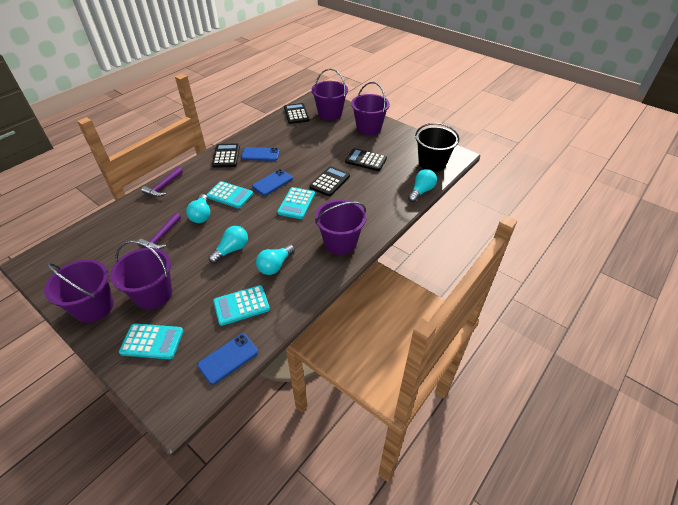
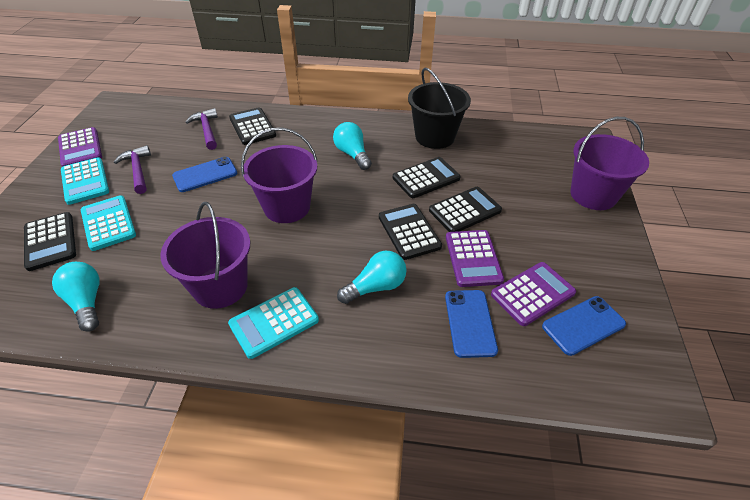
black calculator: 4 -> 5
purple bucket: 5 -> 3
purple calculator: 0 -> 3
turquoise calculator: 4 -> 3
turquoise light bulb: 4 -> 3

